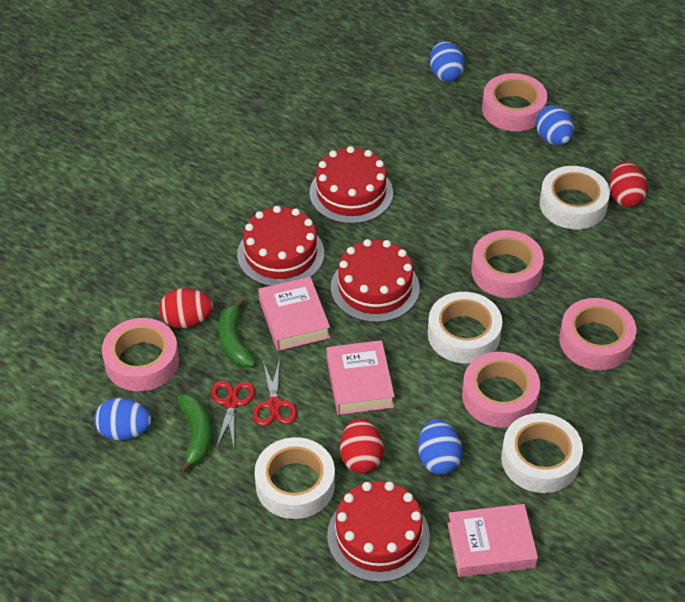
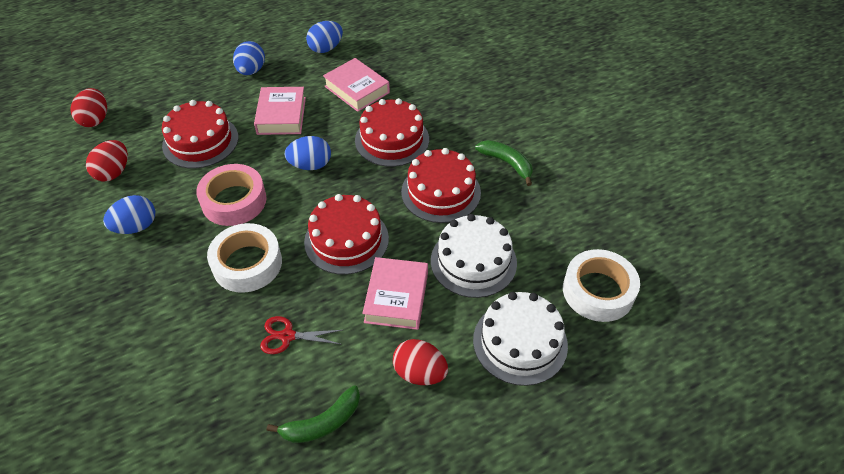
pink tape: 5 -> 1
red scissors: 2 -> 1
white cake: 0 -> 2
white tape: 4 -> 2

